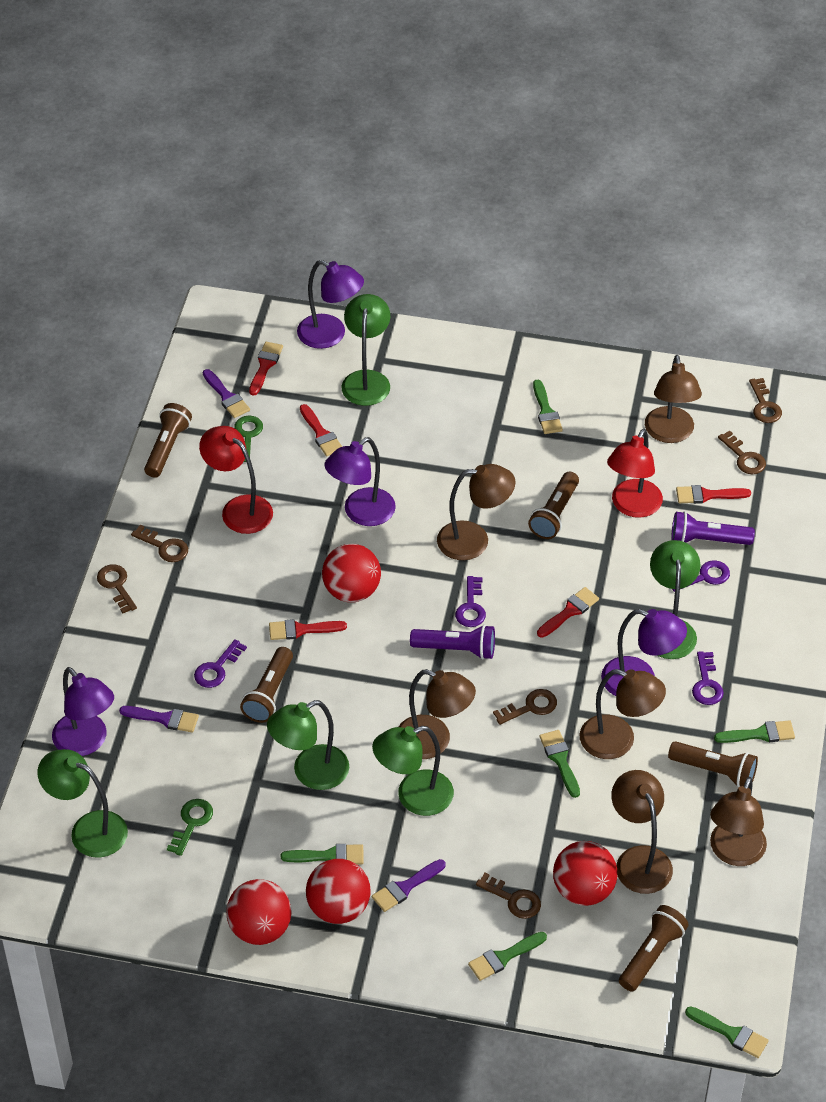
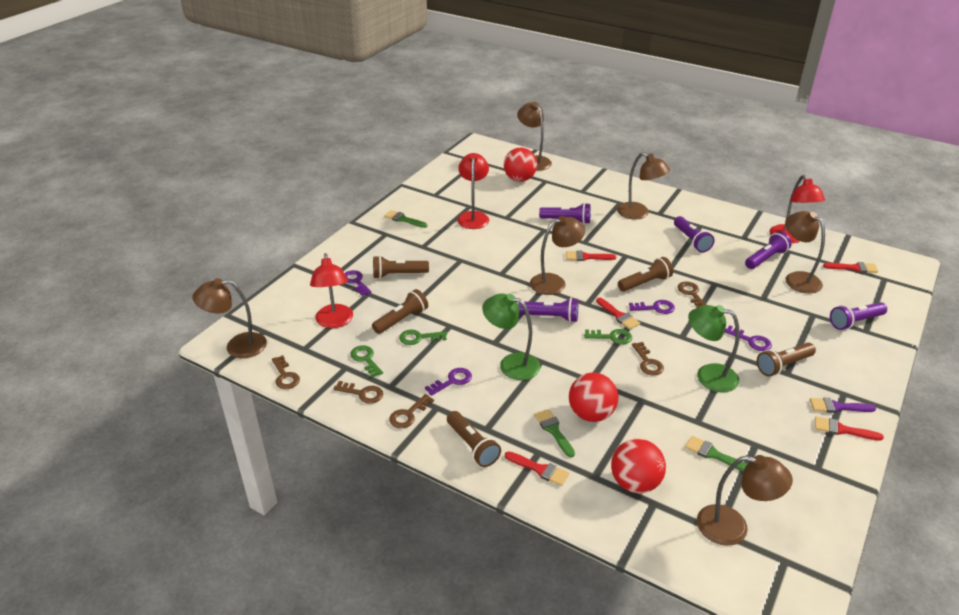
brown key: 6 -> 5
green brush: 6 -> 3
green key: 2 -> 3
green lamp: 5 -> 2
purple brush: 3 -> 1
purple flashlight: 2 -> 5
purple lamp: 4 -> 0
red ball: 4 -> 3
red lamp: 2 -> 3

